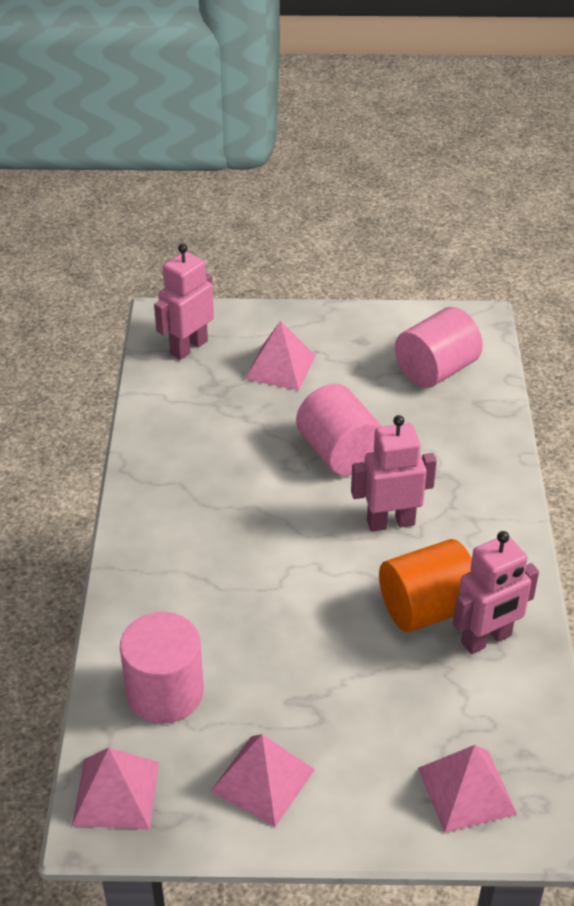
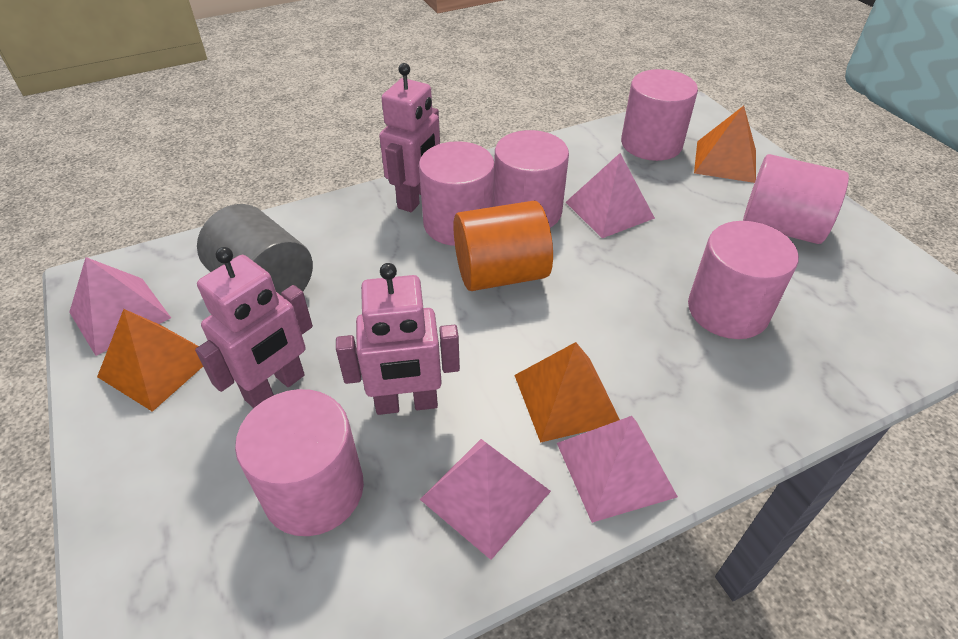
grey cylinder: 0 -> 1
orange pyramid: 0 -> 3
pink cylinder: 3 -> 6

